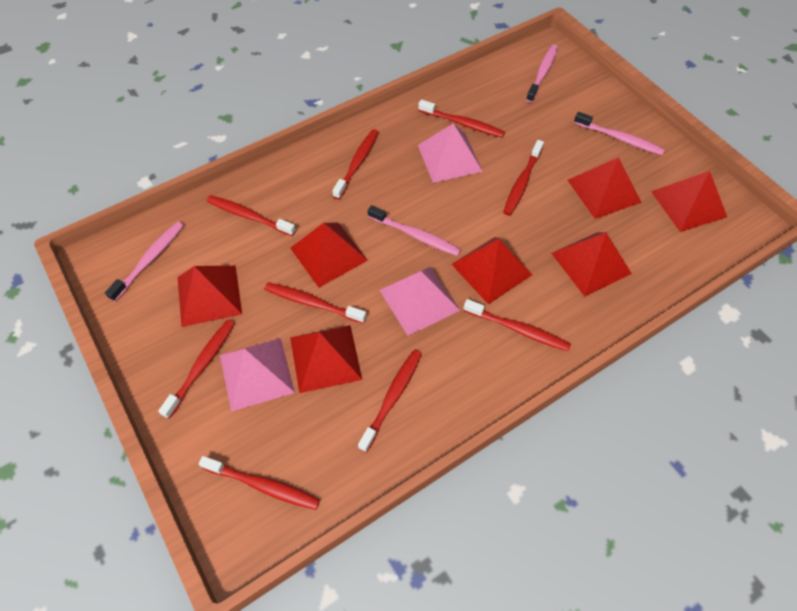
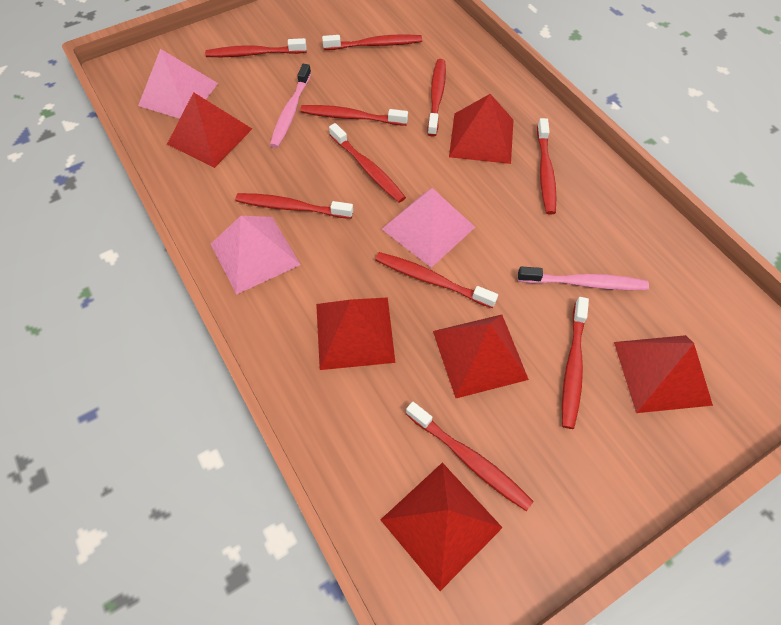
pink toothbrush: 4 -> 2
red pyramid: 7 -> 6
red toothbrush: 9 -> 10

